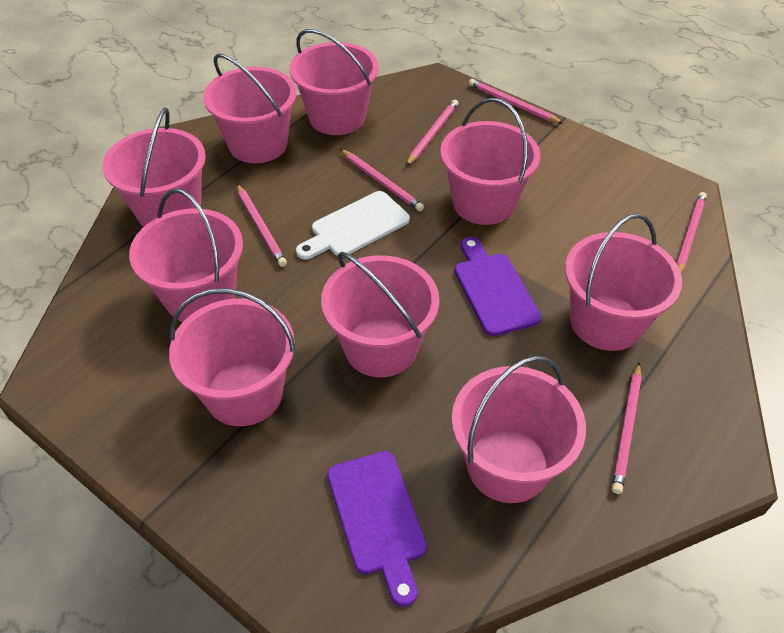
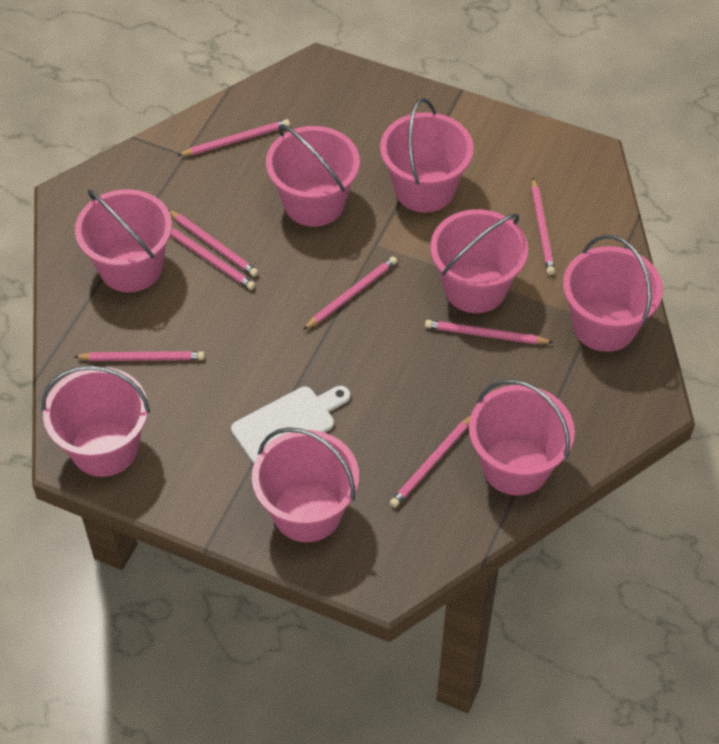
pink bucket: 9 -> 8
pink pencil: 6 -> 8
purple cutting board: 2 -> 0

